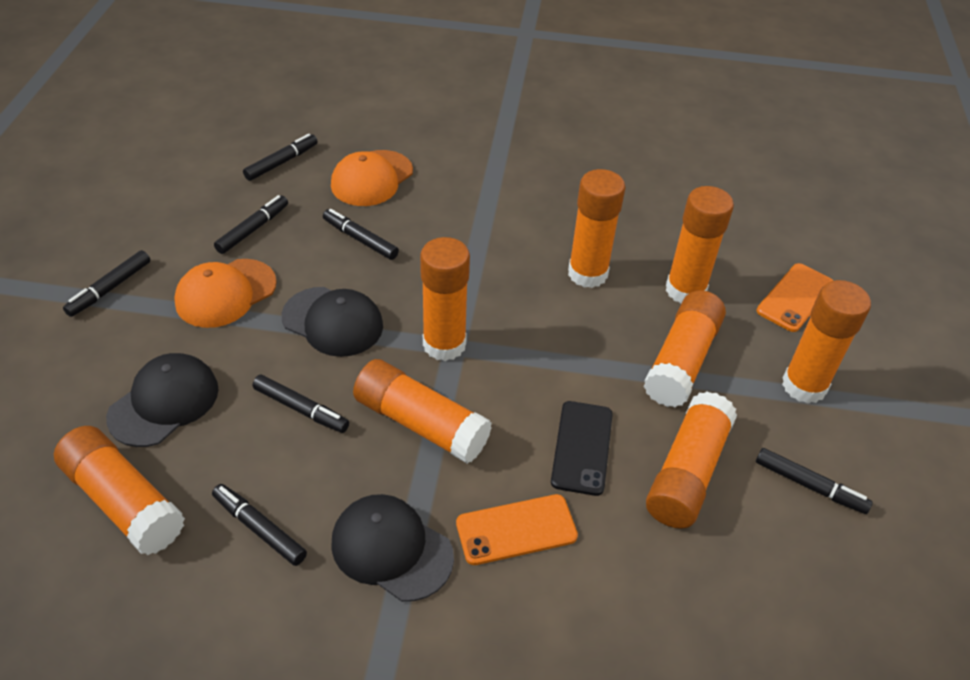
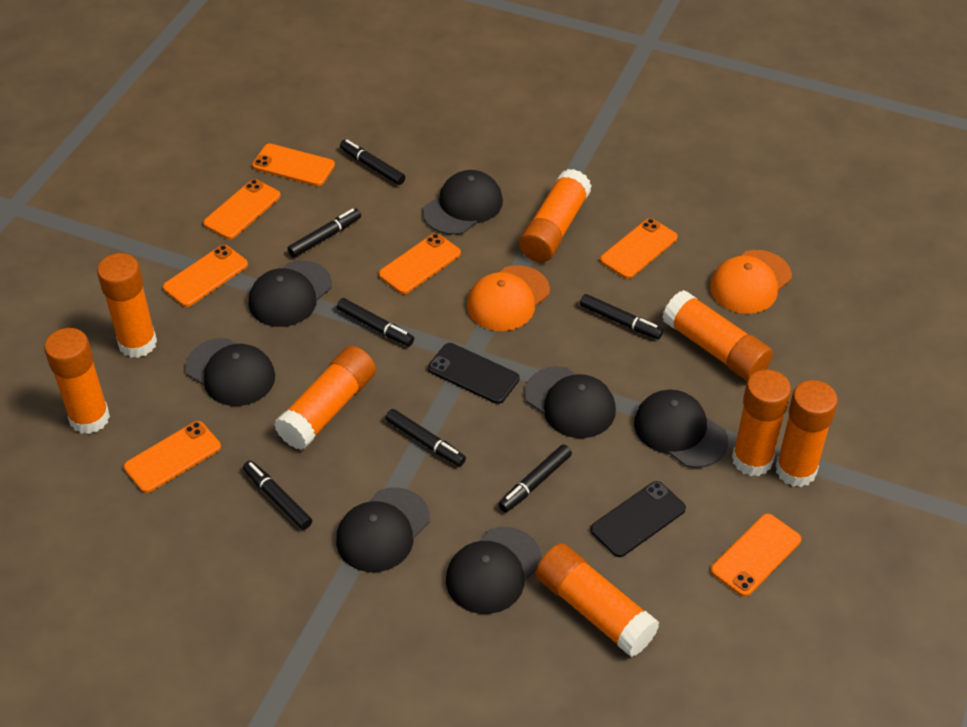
black cap: 3 -> 7
black phone: 1 -> 2
orange phone: 2 -> 7

